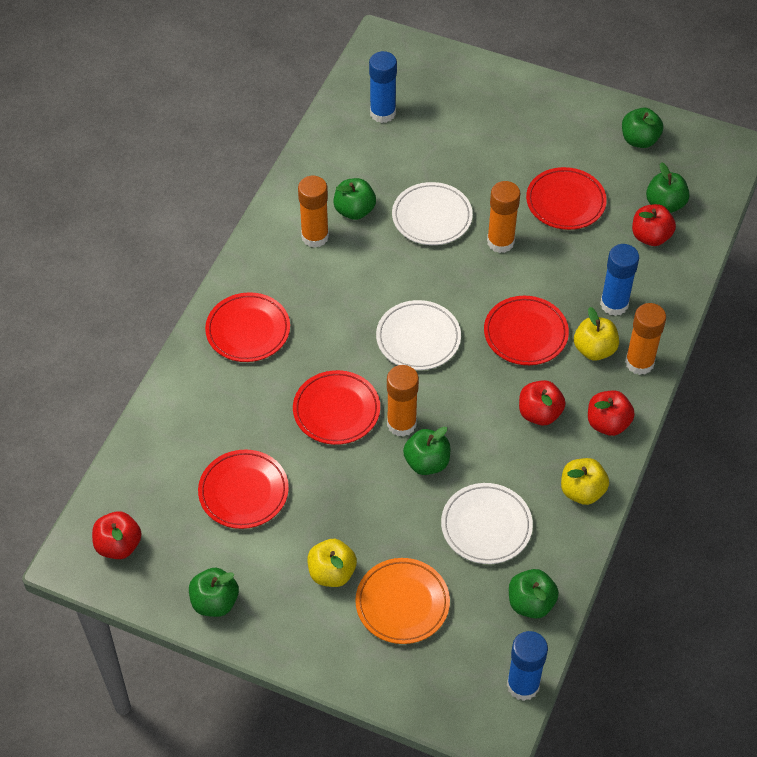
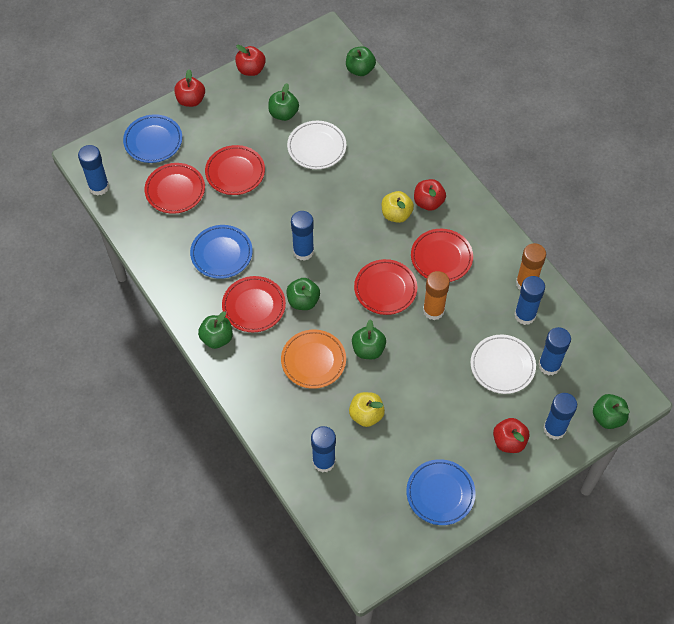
blue glue stick: 3 -> 6
blue plate: 0 -> 3
orange glue stick: 4 -> 2
white plate: 3 -> 2
yellow apple: 3 -> 2

